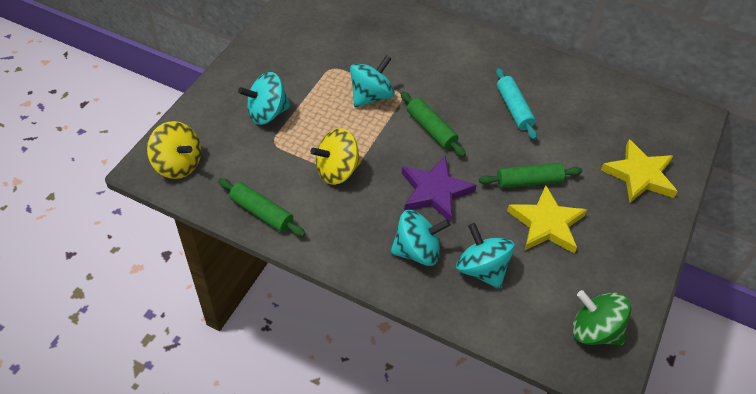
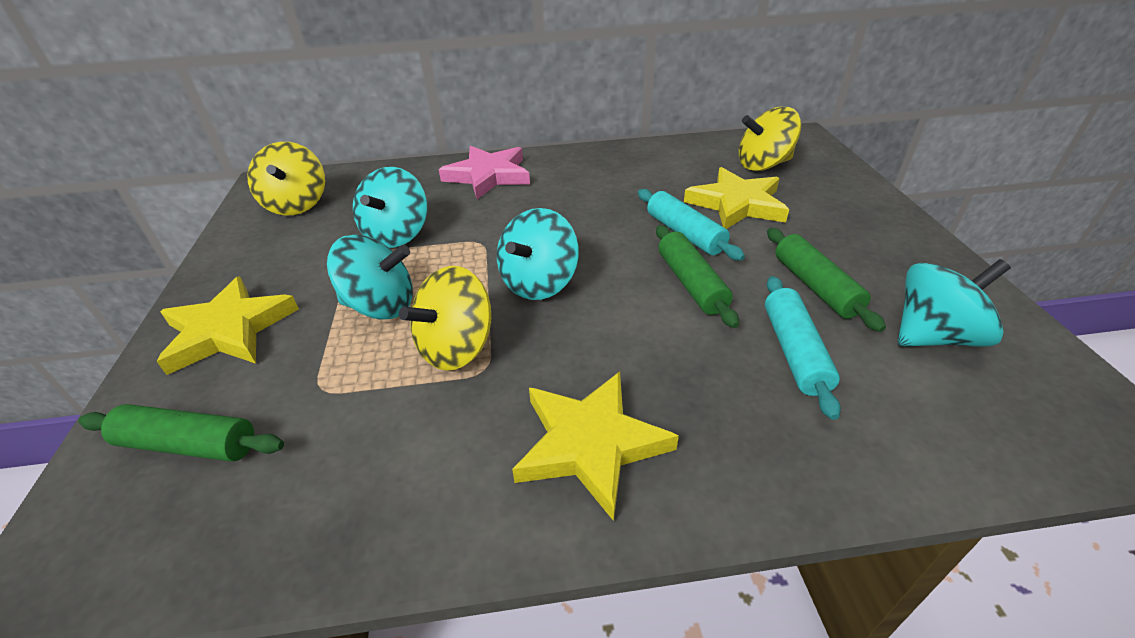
green spinning top: 1 -> 0
pink star: 0 -> 1
purple star: 1 -> 0
turquoise rolling pin: 1 -> 2
yellow spinning top: 2 -> 3
yellow star: 2 -> 3

